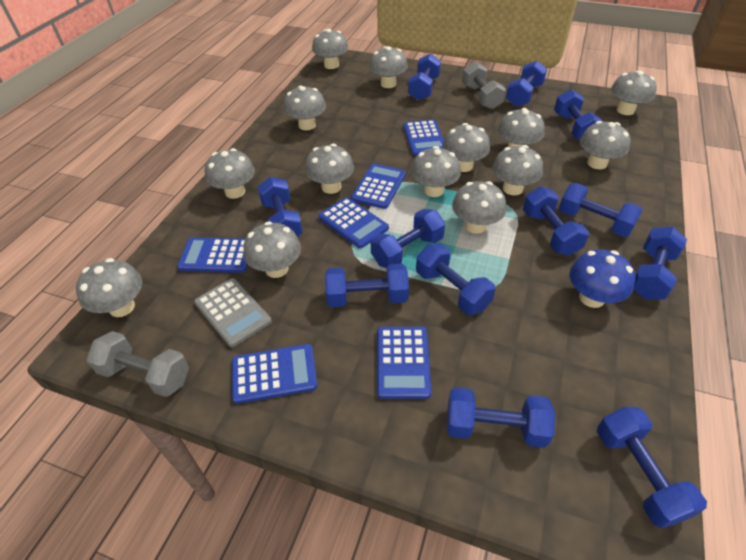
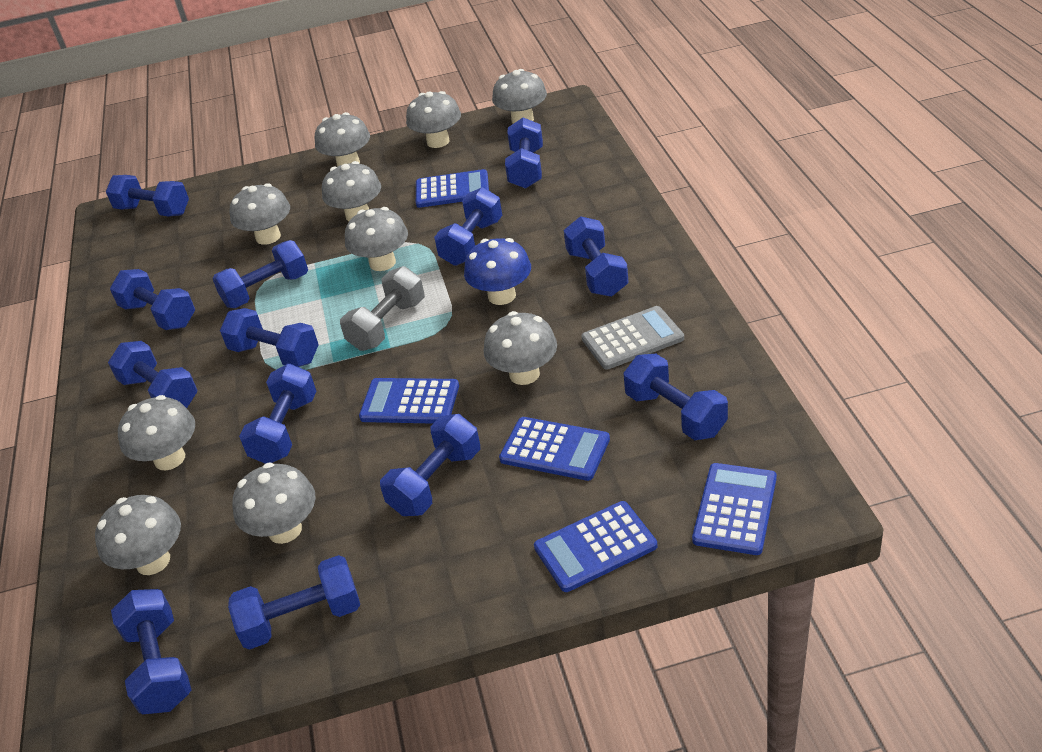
blue calculator: 6 -> 5
blue dumbbell: 12 -> 13
grey dumbbell: 2 -> 1
grey mushroom: 14 -> 10

